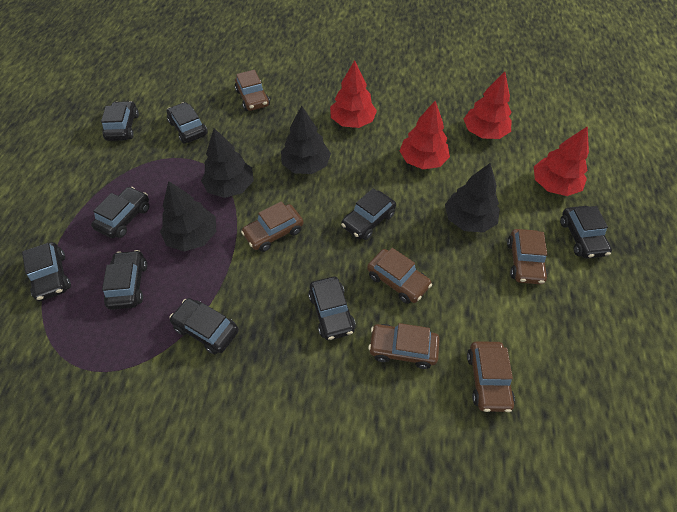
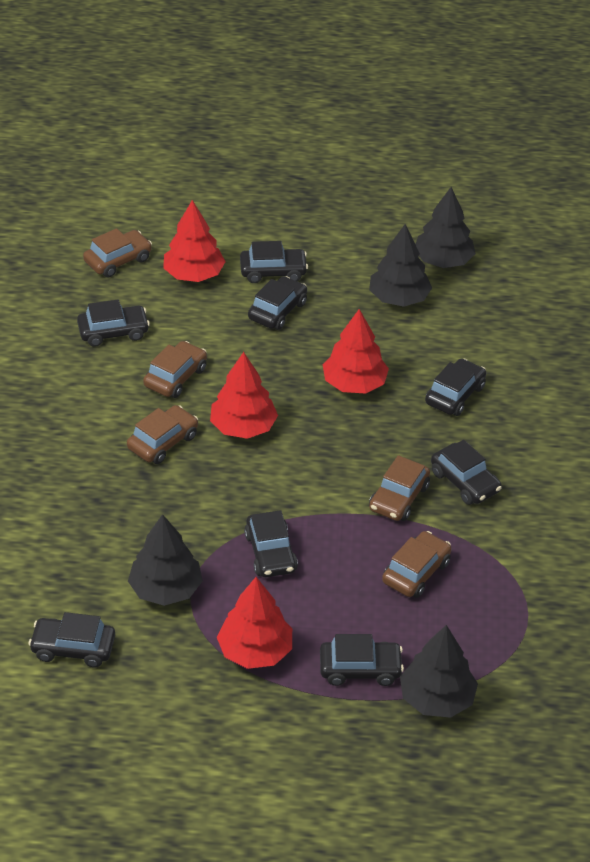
black car: 9 -> 8
brown car: 6 -> 5

